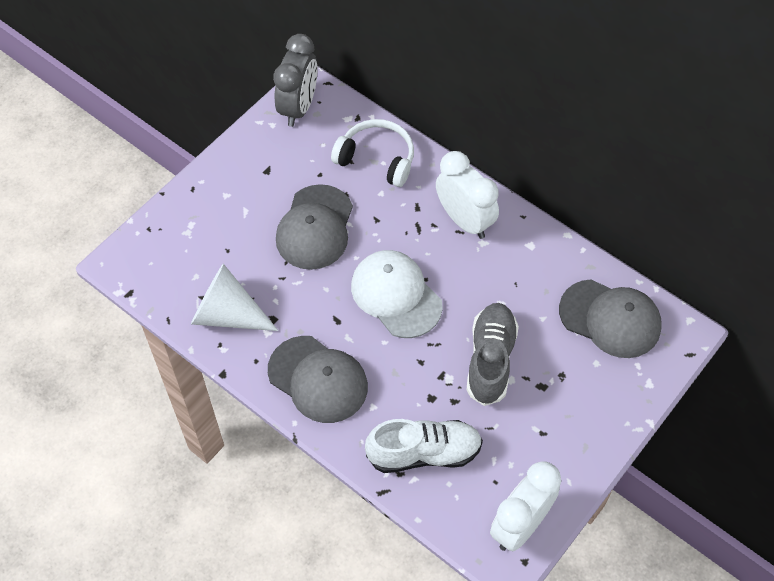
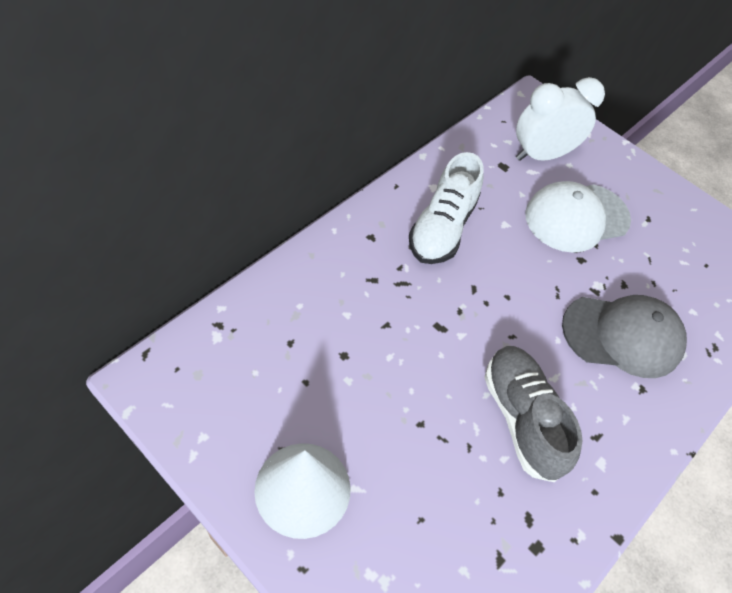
grey cap: 3 -> 1
grey clock: 1 -> 0
white clock: 2 -> 1
white headphones: 1 -> 0

